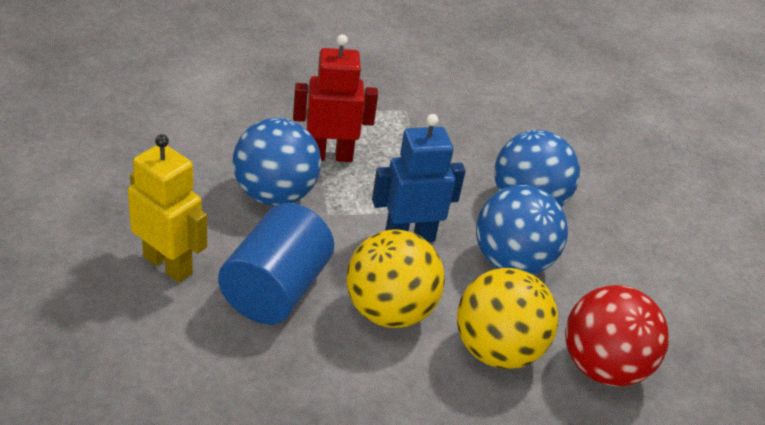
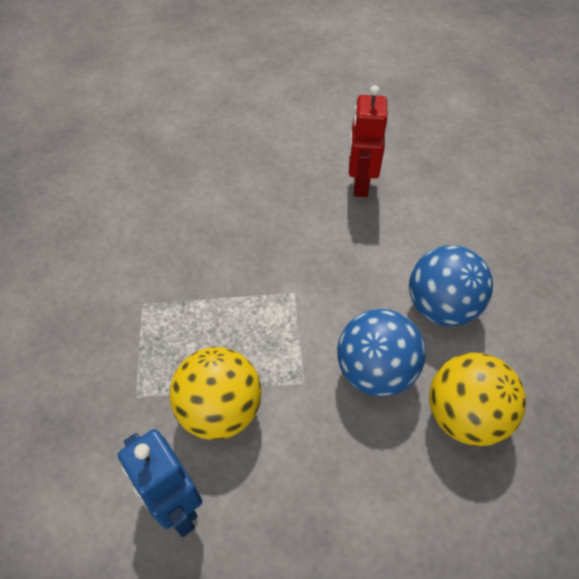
blue ball: 3 -> 2
blue cylinder: 1 -> 0
red ball: 1 -> 0
yellow robot: 1 -> 0

